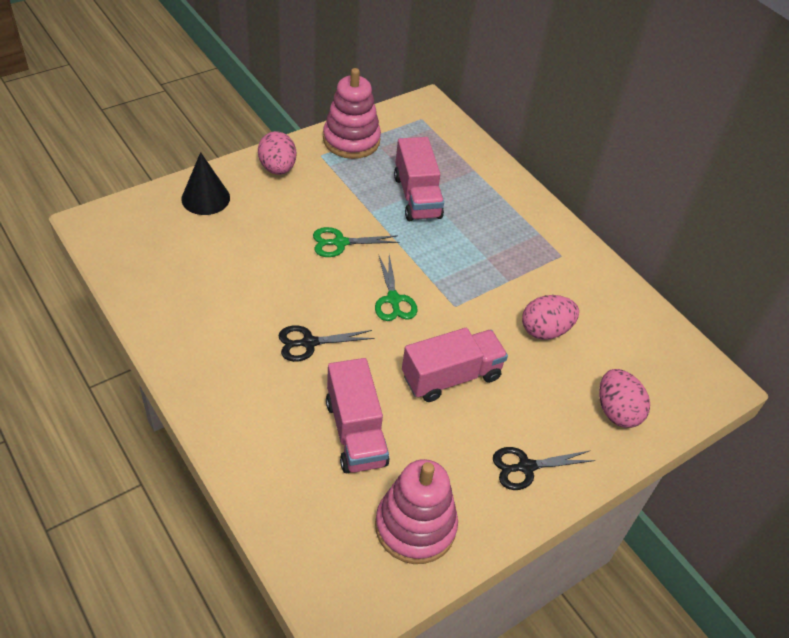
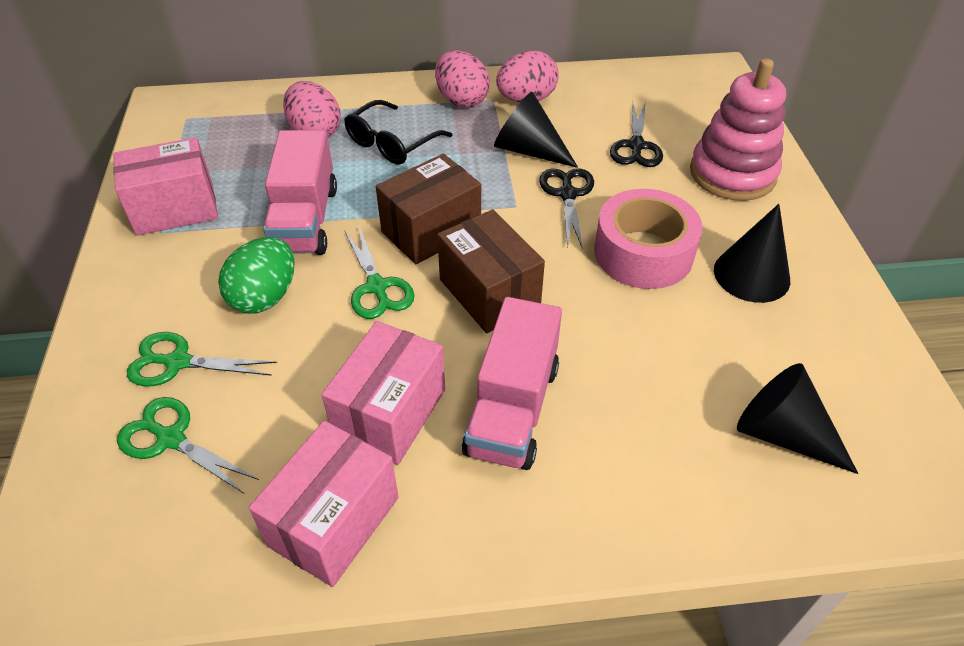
black cone: 1 -> 3
black glasses: 0 -> 1
brown box: 0 -> 2
green egg: 0 -> 1
green scissors: 2 -> 3
pink box: 0 -> 3
pink stacking toy: 2 -> 1
pink tape: 0 -> 1
pink truck: 3 -> 2

